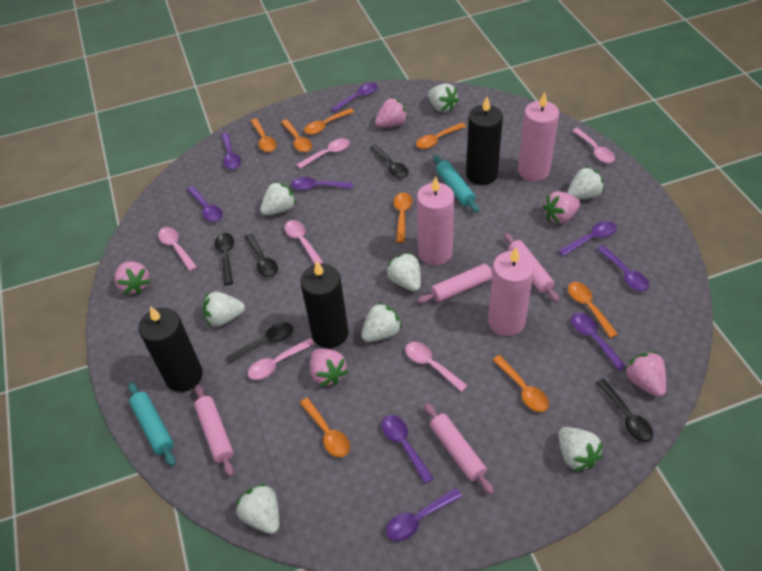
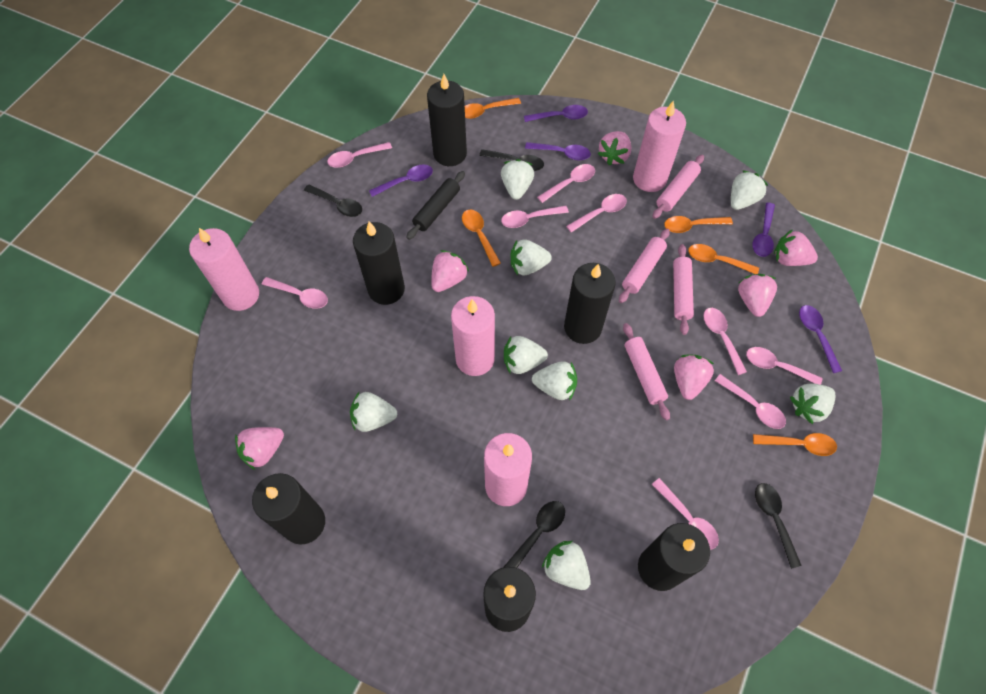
black candle: 3 -> 6
black rolling pin: 0 -> 1
black spoon: 5 -> 4
orange spoon: 8 -> 5
pink candle: 3 -> 4
pink spoon: 6 -> 9
pink strawberry: 5 -> 6
purple spoon: 9 -> 5
turquoise rolling pin: 2 -> 0

